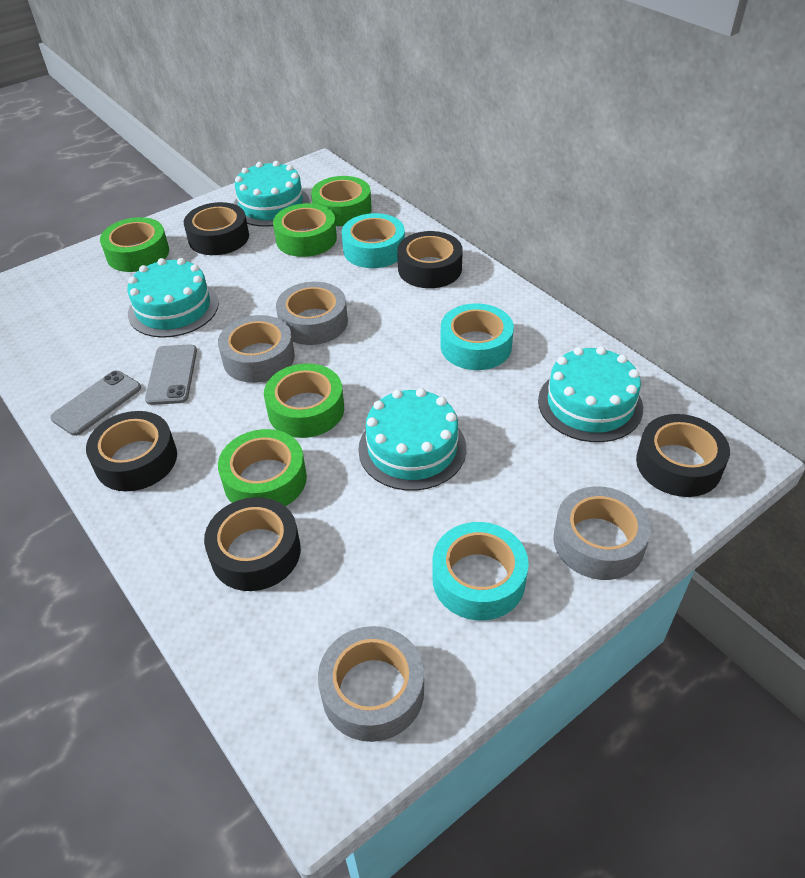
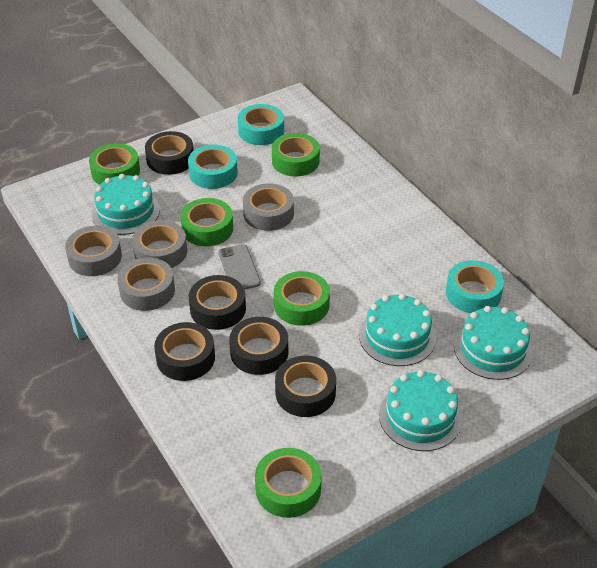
grey phone: 2 -> 1

